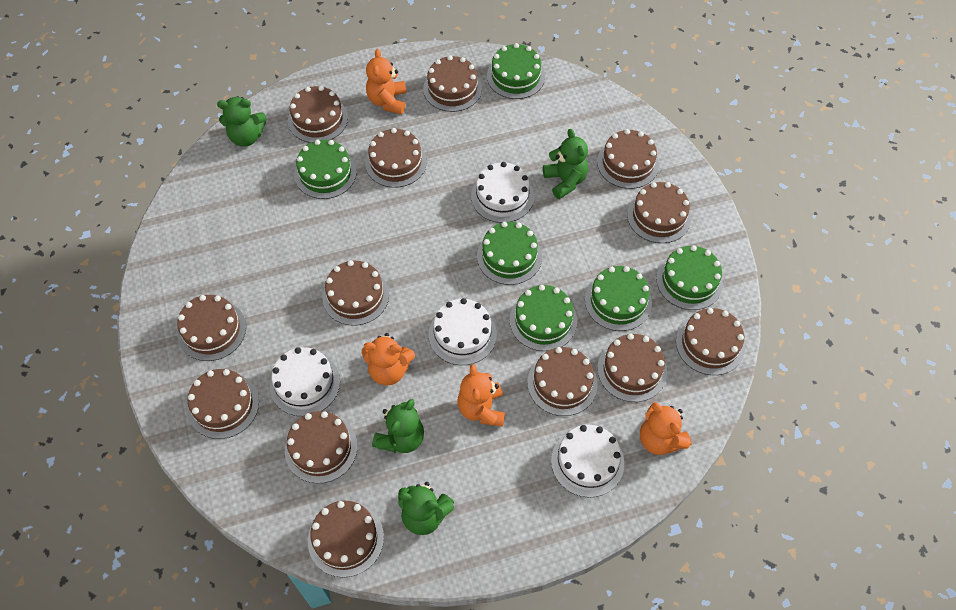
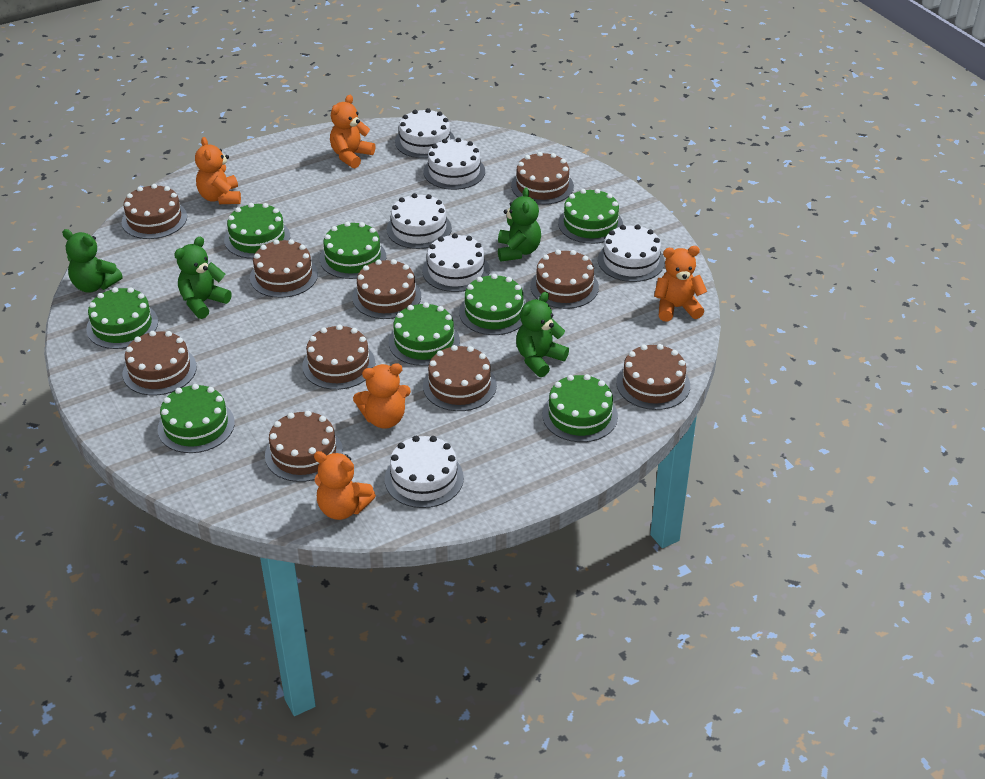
brown cake: 13 -> 10
green cake: 6 -> 8
orange teddy bear: 4 -> 5
white cake: 4 -> 6

